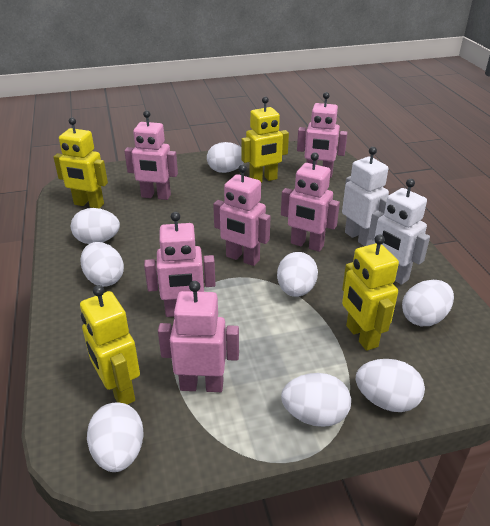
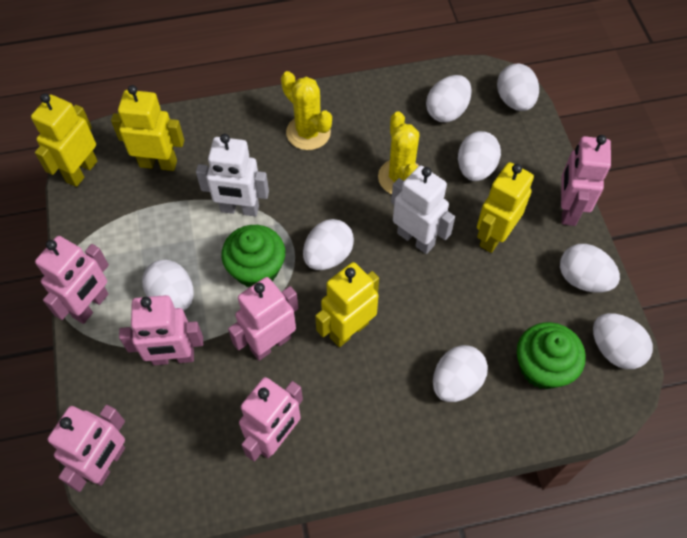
green cupcake: 0 -> 2
yellow cactus: 0 -> 2

